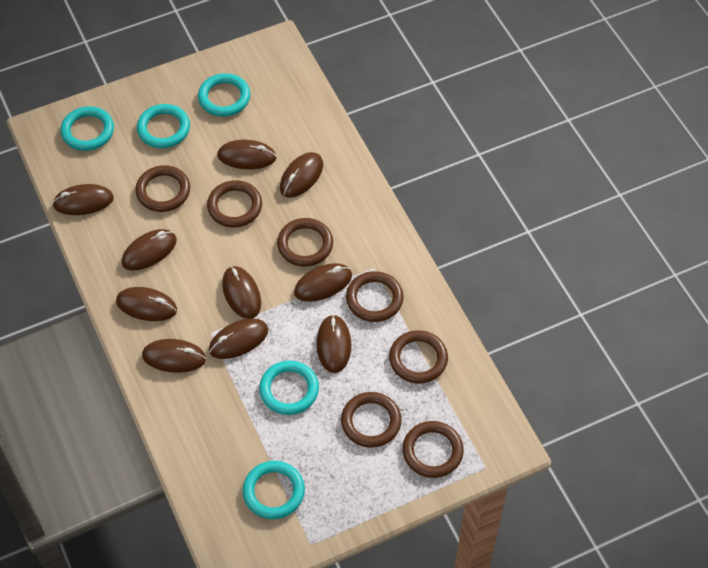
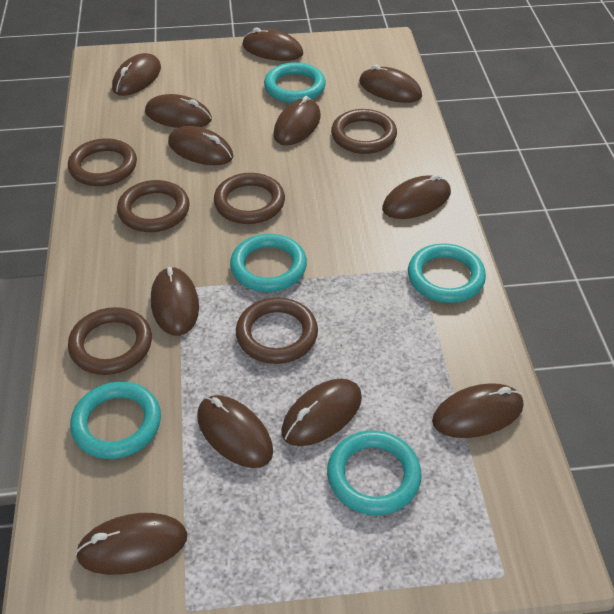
brown mouse: 10 -> 12
brown ring: 7 -> 6

